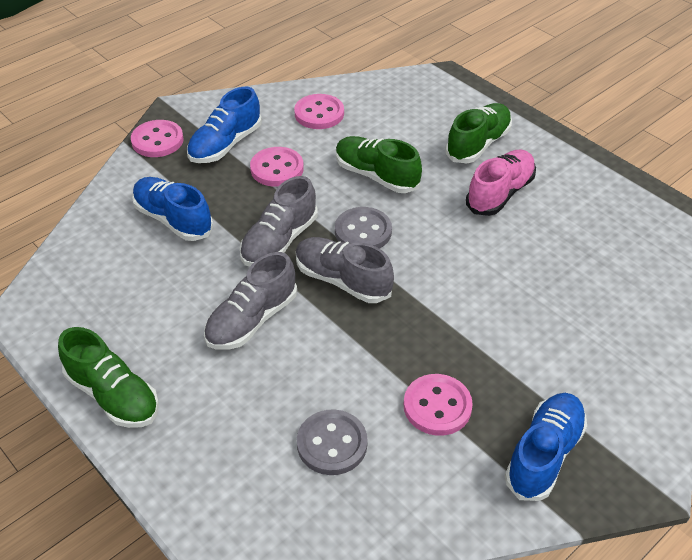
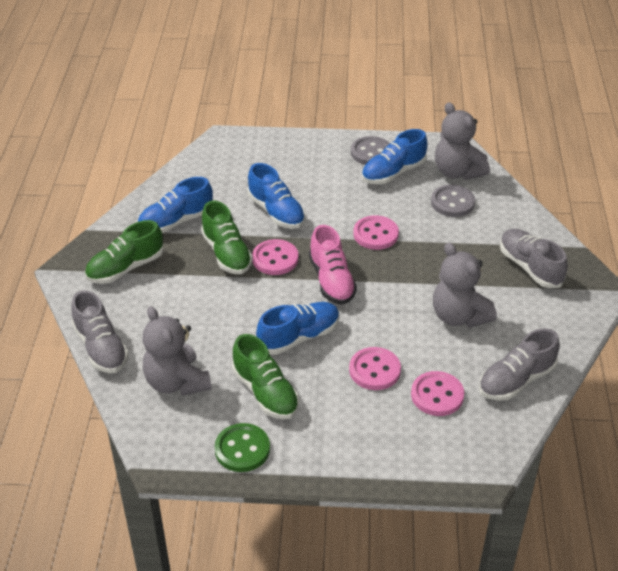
blue shoe: 3 -> 4
green button: 0 -> 1
grey teddy bear: 0 -> 3

